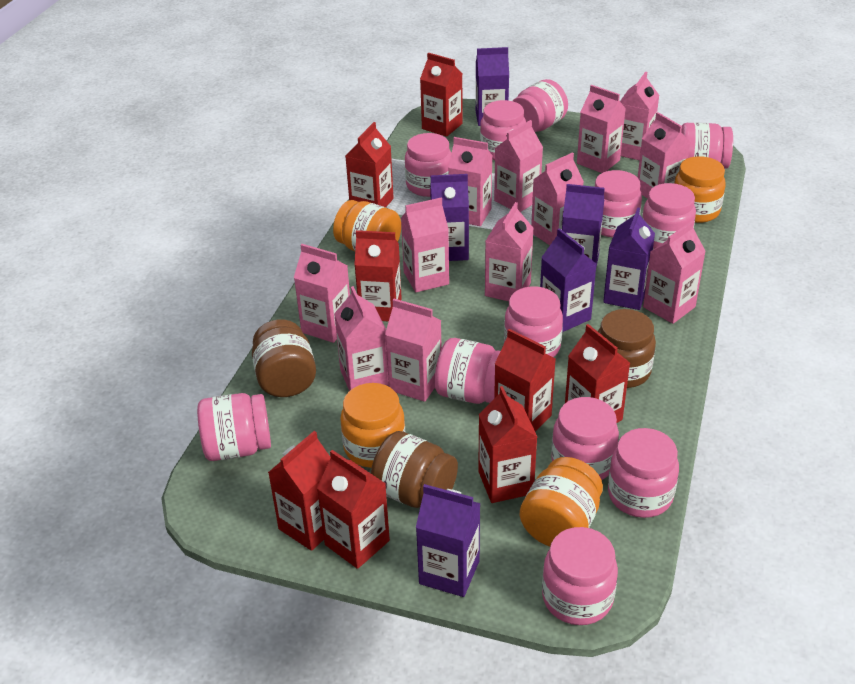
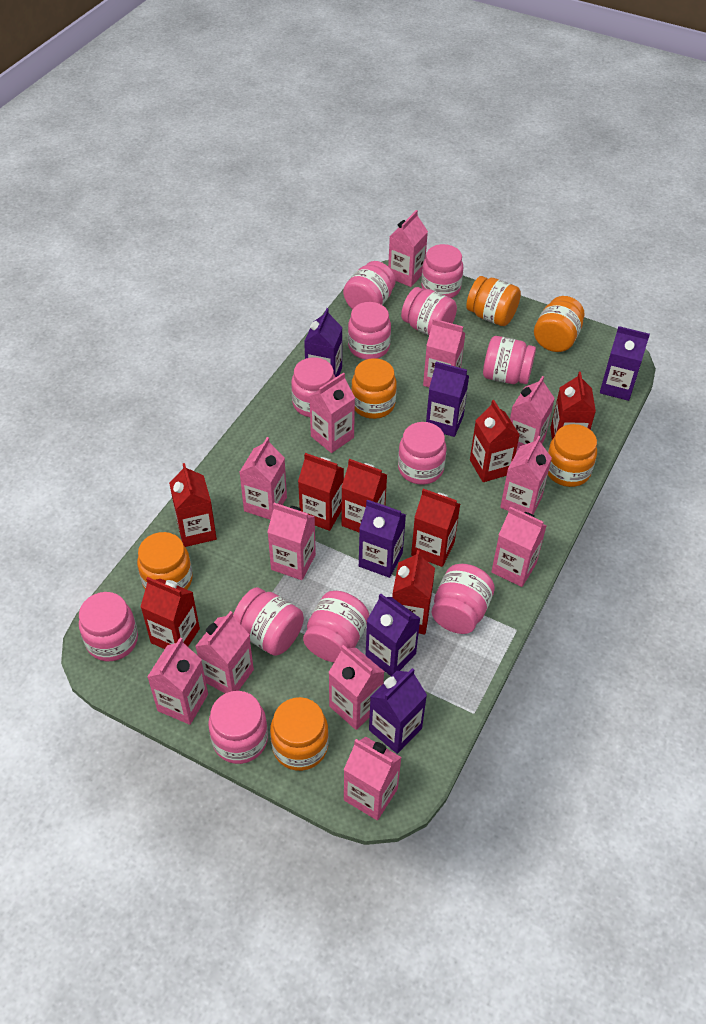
brown jar: 3 -> 0
orange jar: 4 -> 6

